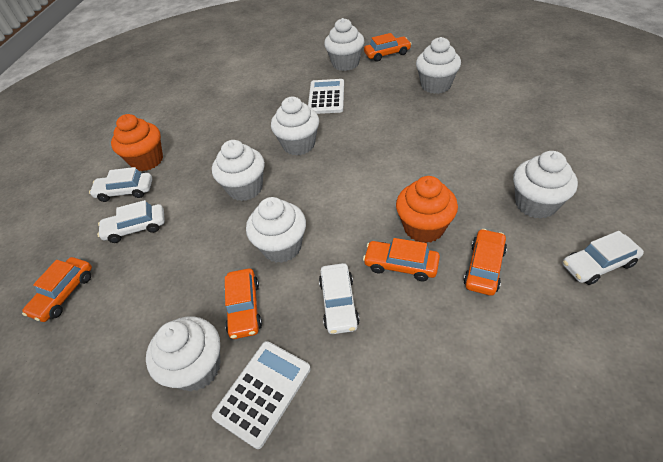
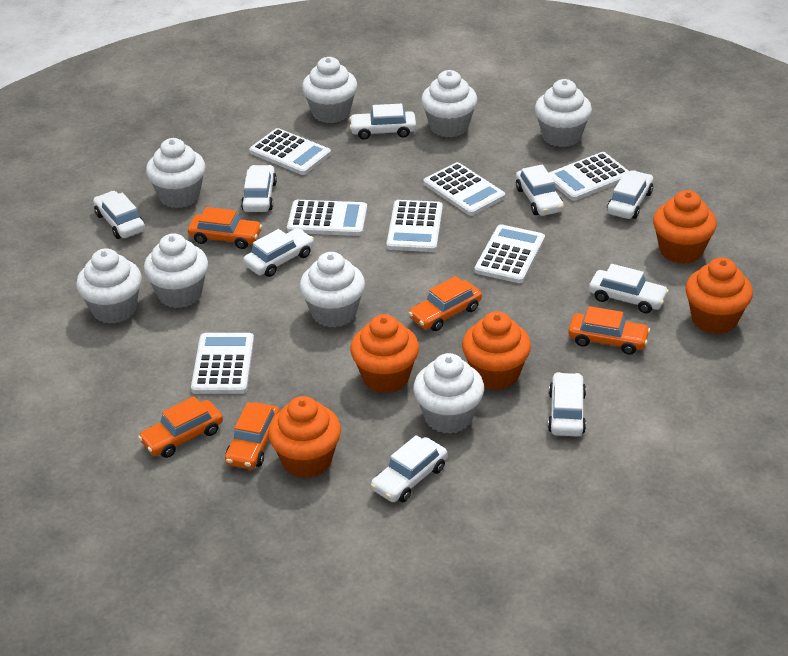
orange cupcake: 2 -> 5
white calculator: 2 -> 7
white car: 4 -> 9
white cupcake: 7 -> 8

